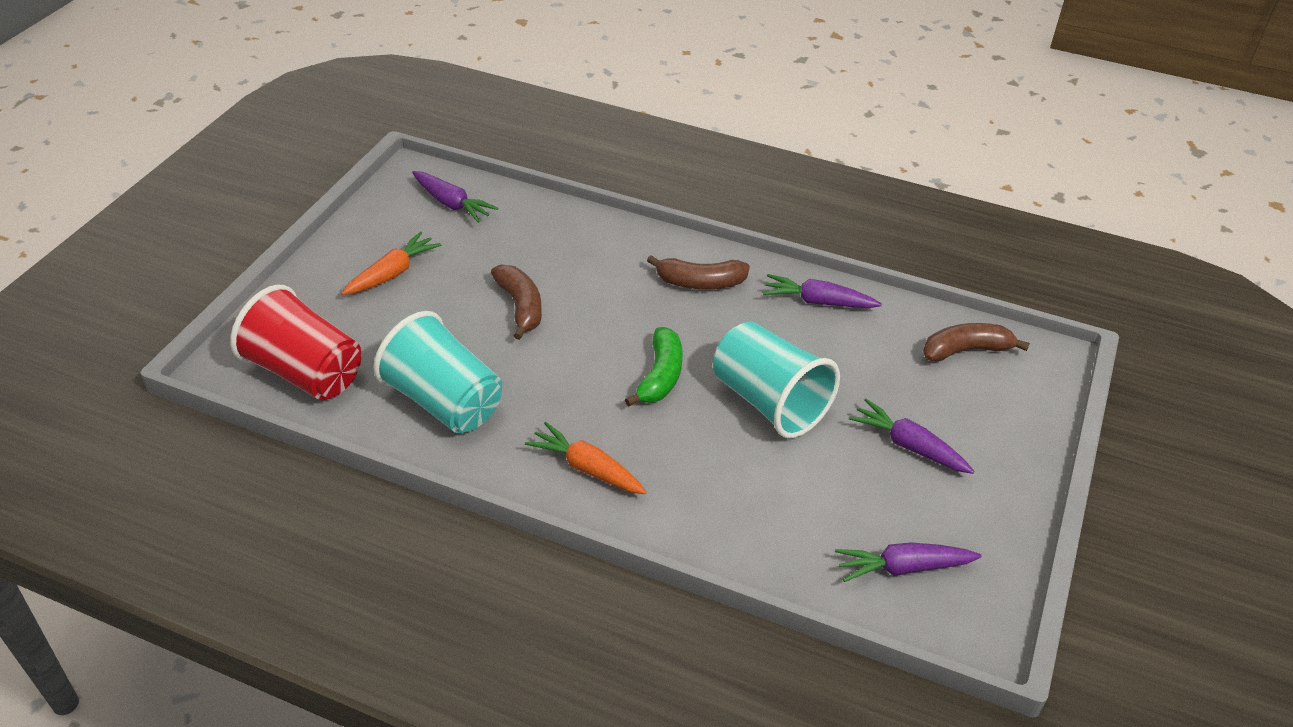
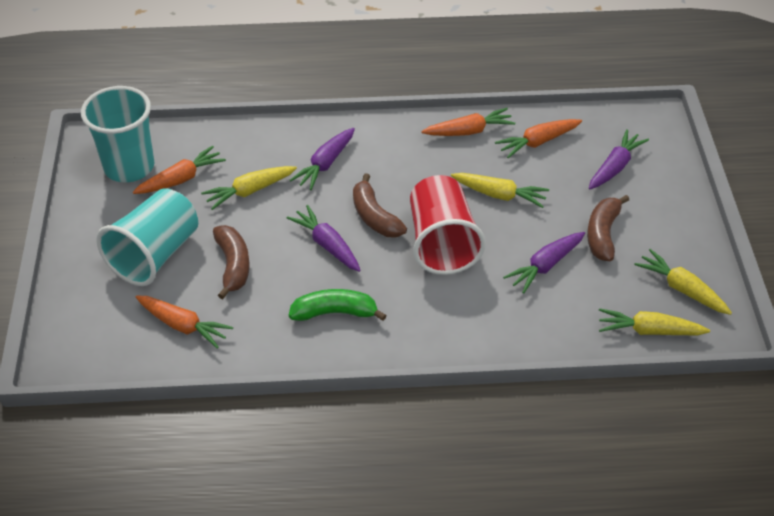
orange carrot: 2 -> 4
yellow carrot: 0 -> 4

